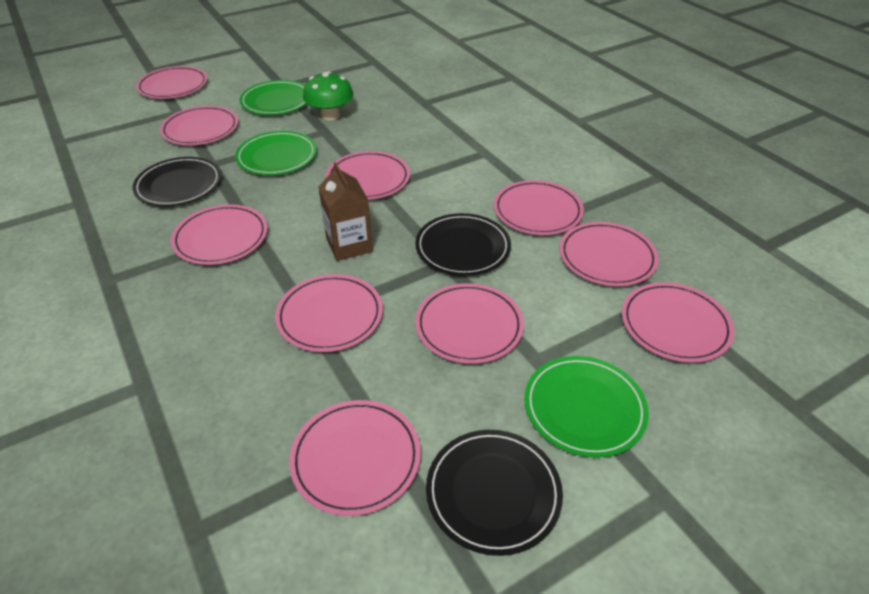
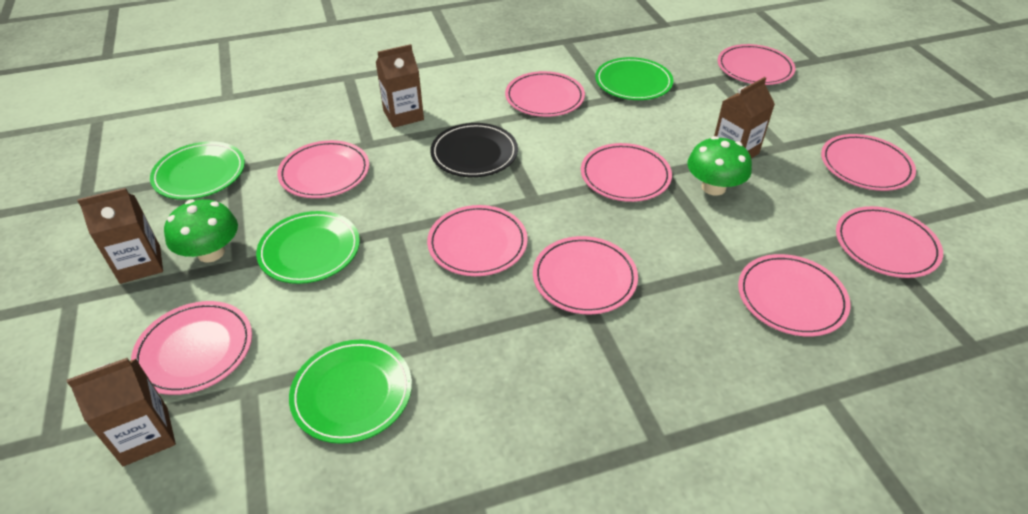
black plate: 3 -> 1
brown carton: 1 -> 4
green mushroom: 1 -> 2
green plate: 3 -> 4

